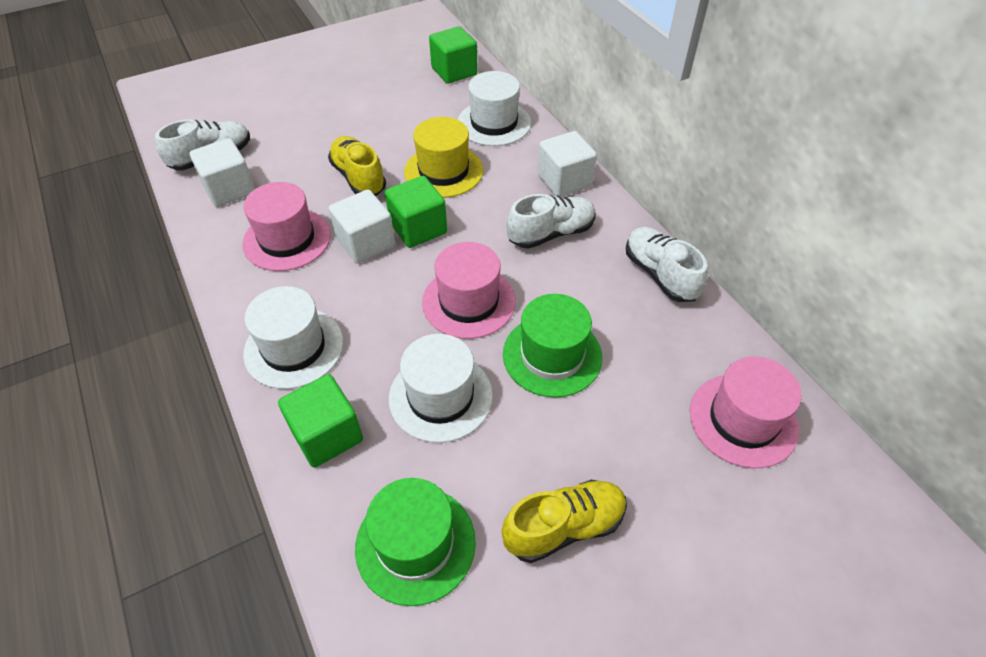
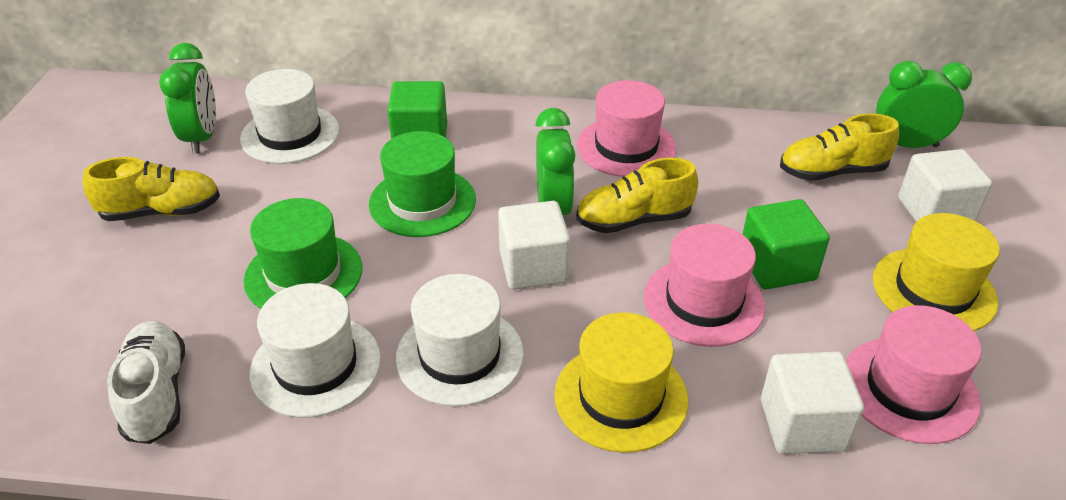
green clock: 0 -> 3
green cube: 3 -> 2
white shoe: 3 -> 1
yellow hat: 1 -> 2
yellow shoe: 2 -> 3

